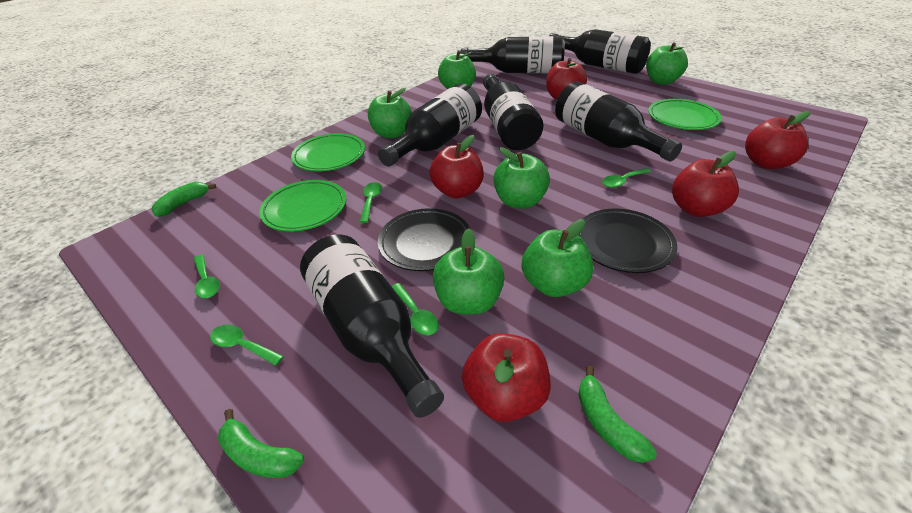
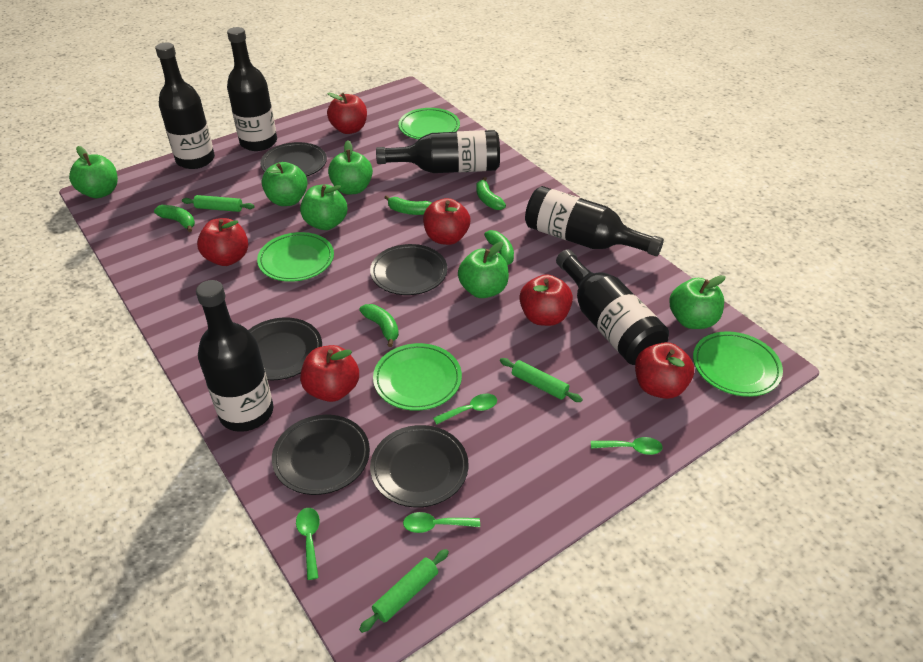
black plate: 2 -> 5
green banana: 3 -> 5
green plate: 3 -> 4
green rolling pin: 0 -> 3
green spoon: 5 -> 4
red apple: 5 -> 6

